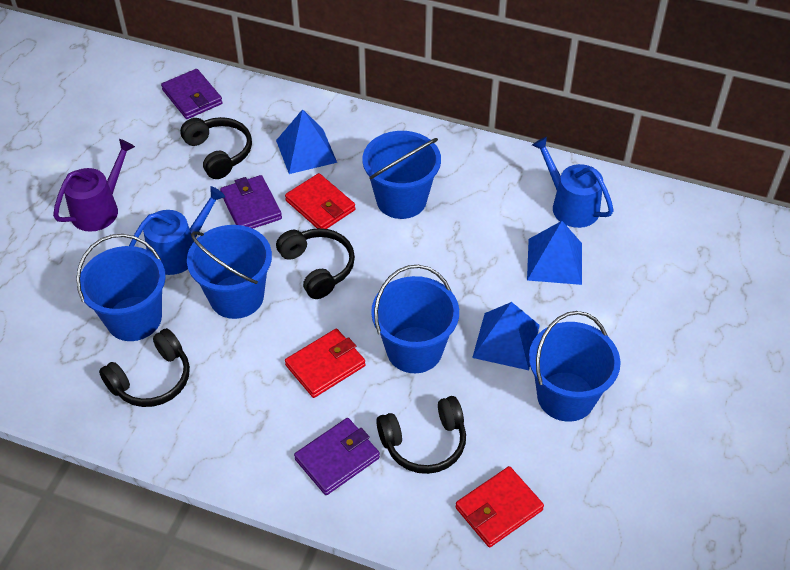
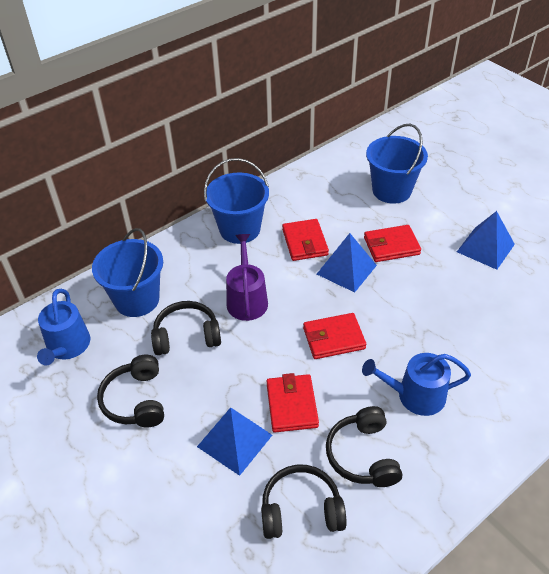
blue bucket: 5 -> 3
purple wallet: 3 -> 0
red wallet: 3 -> 4

